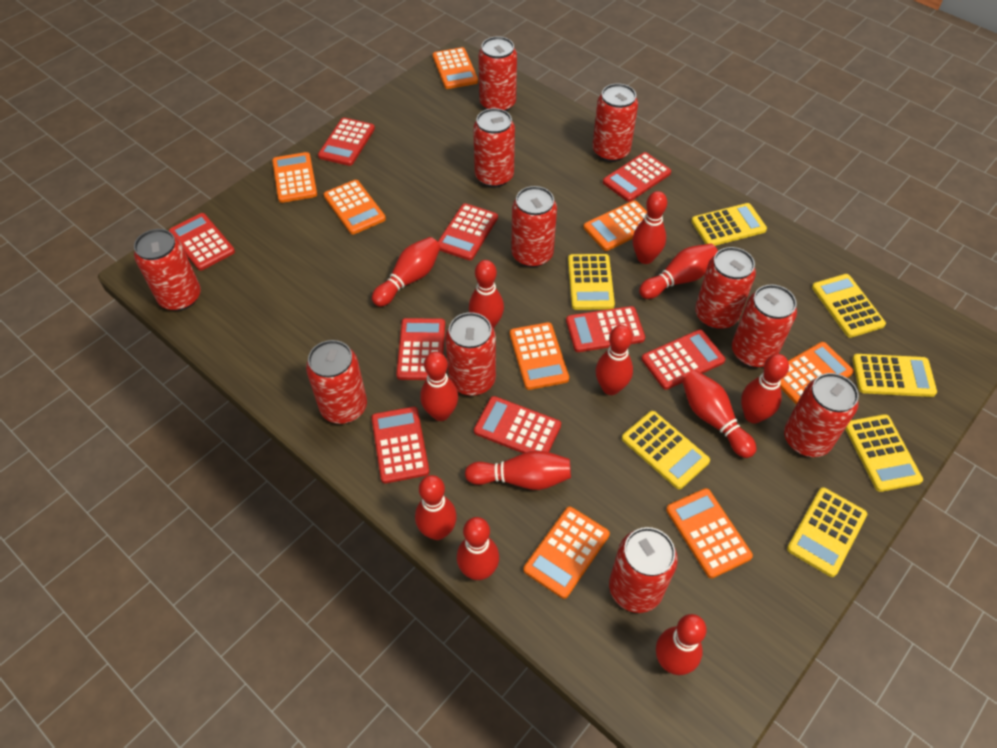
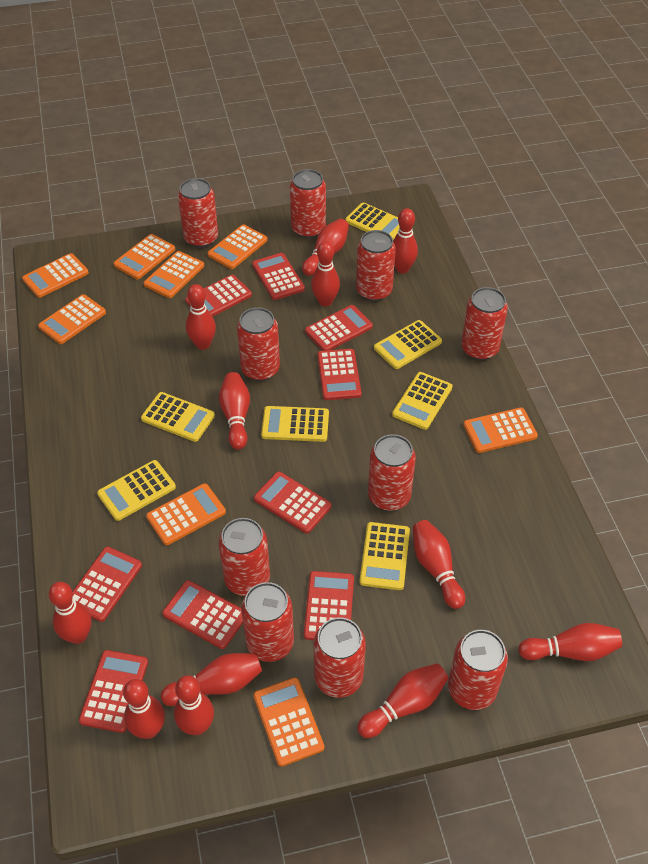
red can: 11 -> 10

